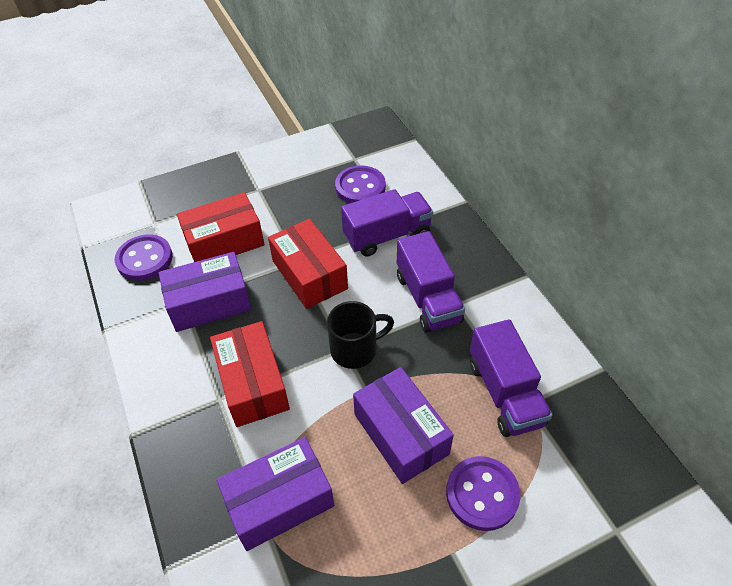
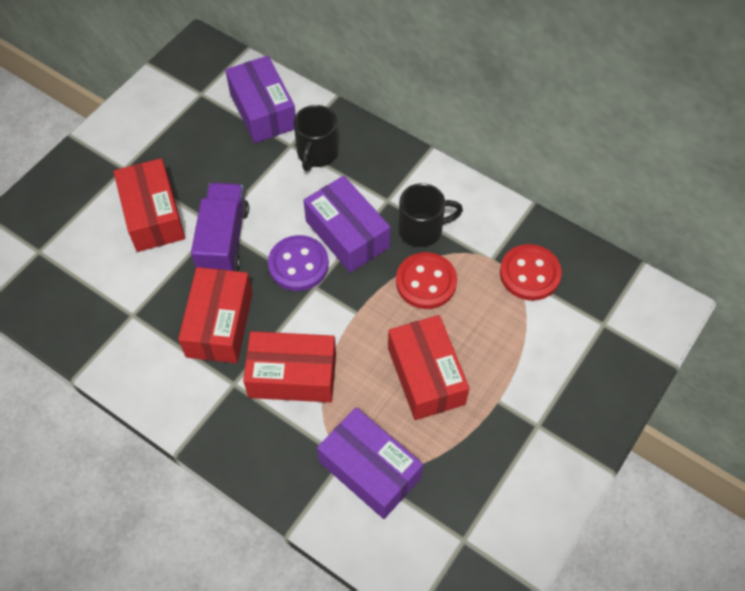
black mug: 1 -> 2
purple button: 3 -> 1
purple truck: 3 -> 1
red box: 3 -> 4
red button: 0 -> 2

